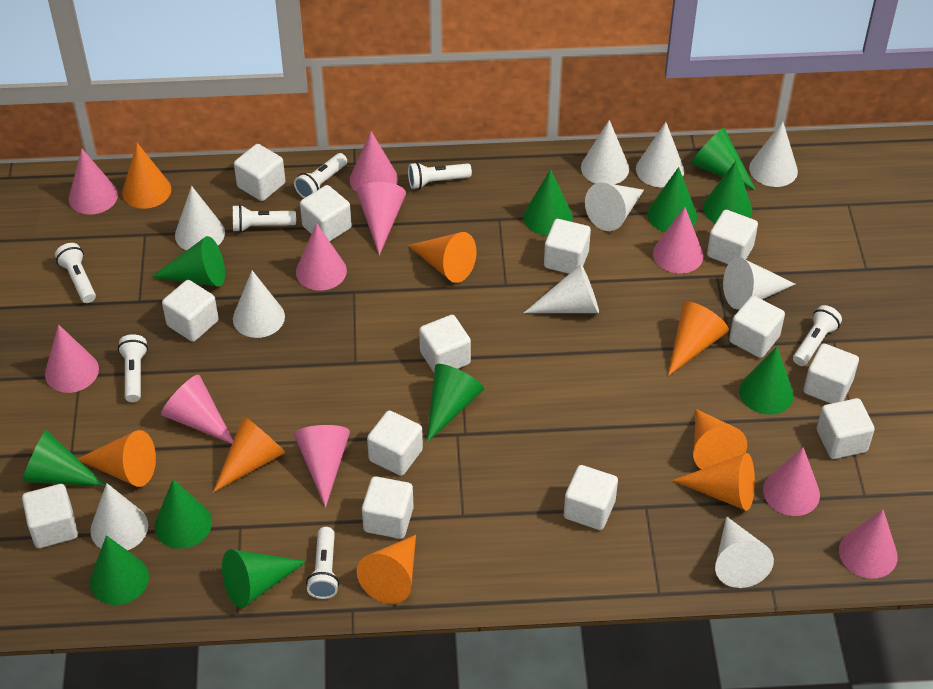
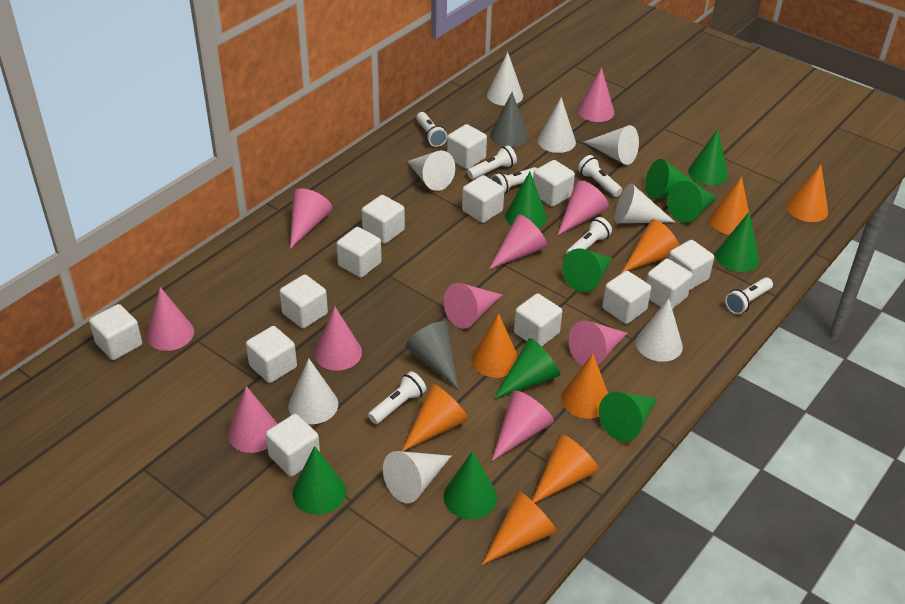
green cone: 11 -> 10
grey cone: 0 -> 2
white cone: 10 -> 8

